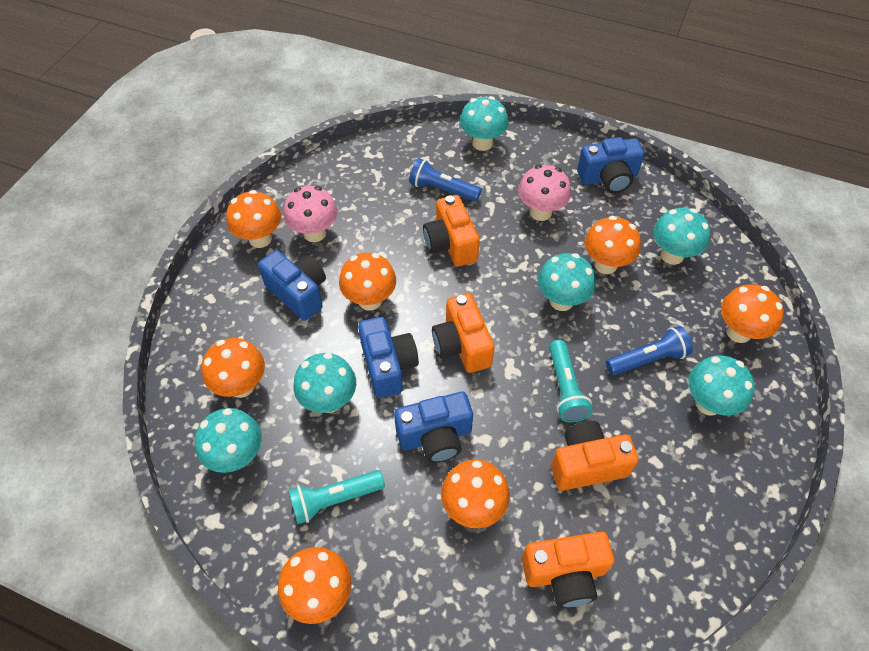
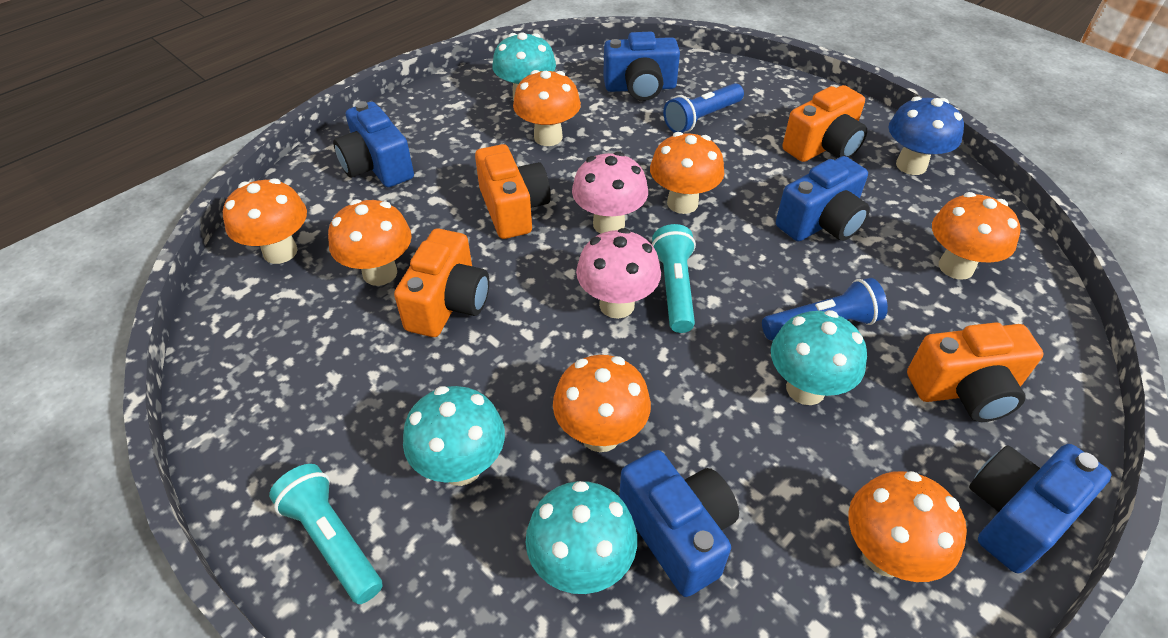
blue camera: 4 -> 5
blue mushroom: 0 -> 1
turquoise mushroom: 6 -> 4

